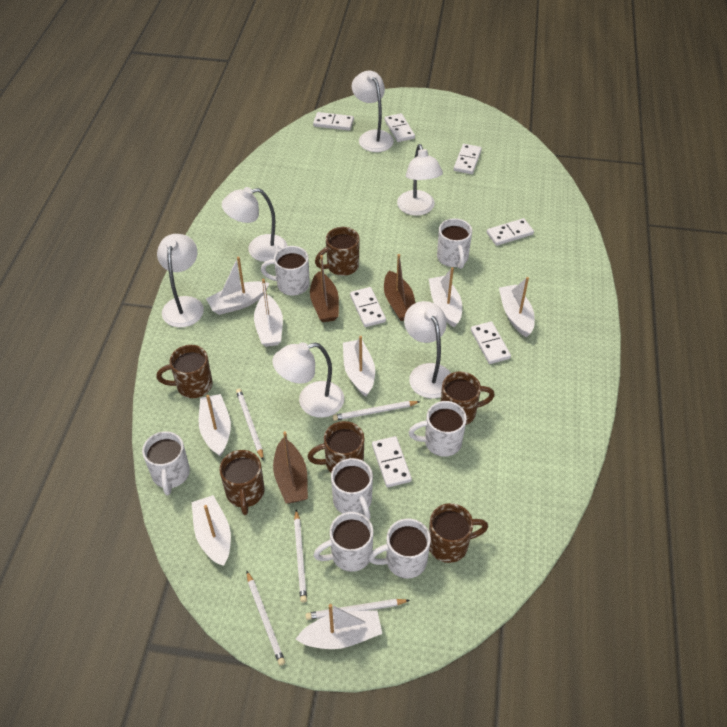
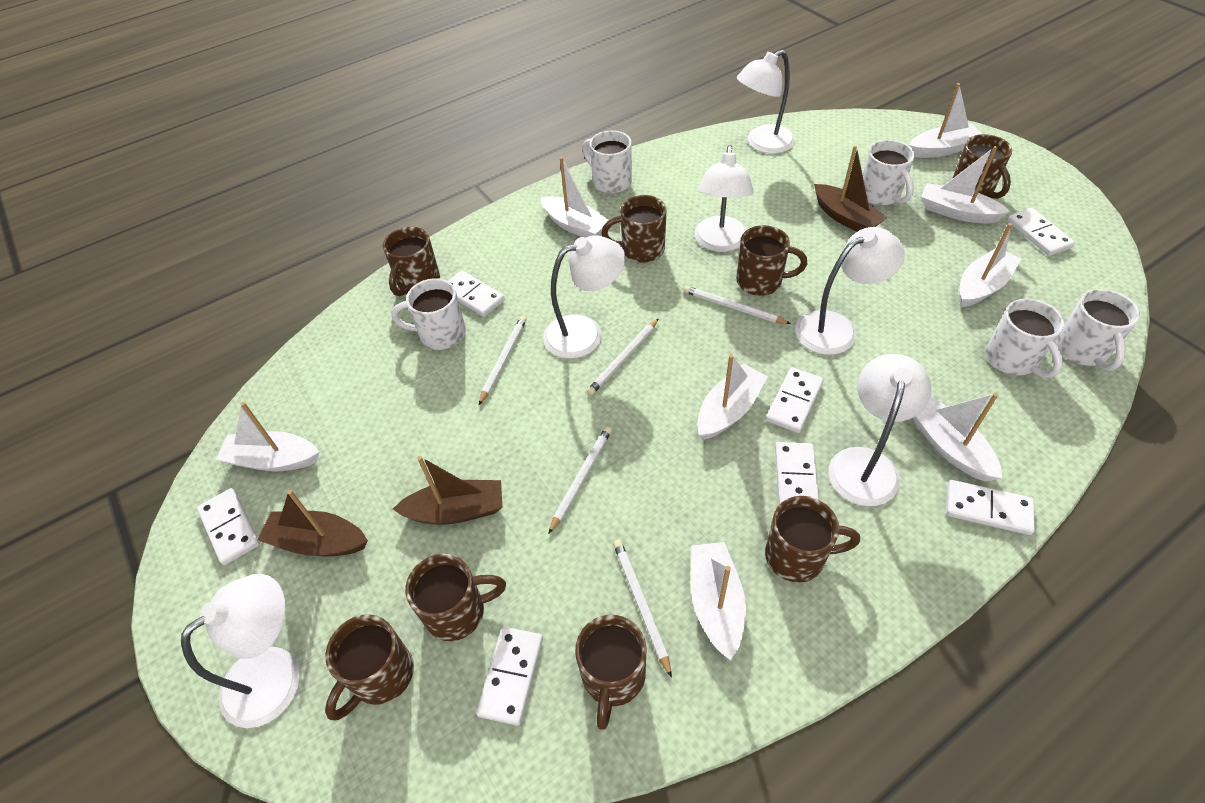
brown mug: 6 -> 8
white mug: 7 -> 5

